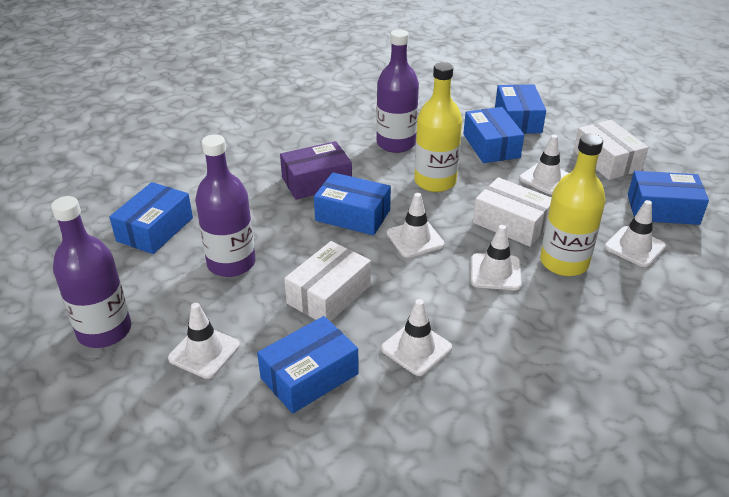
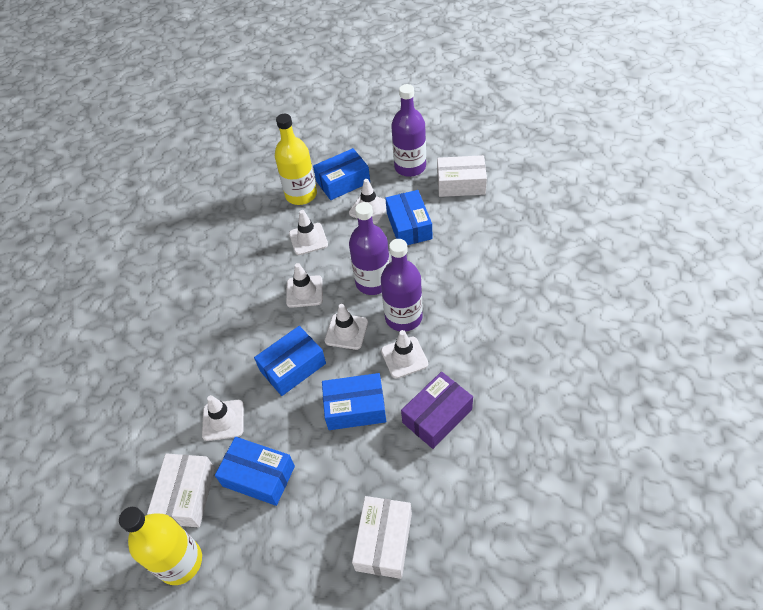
blue box: 6 -> 5

